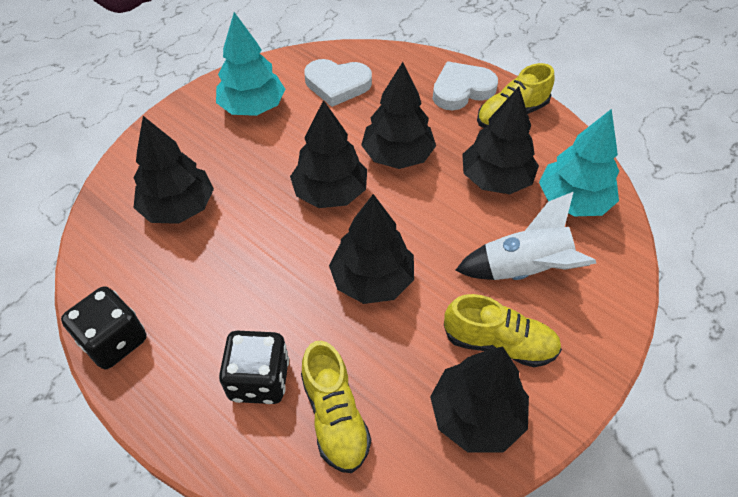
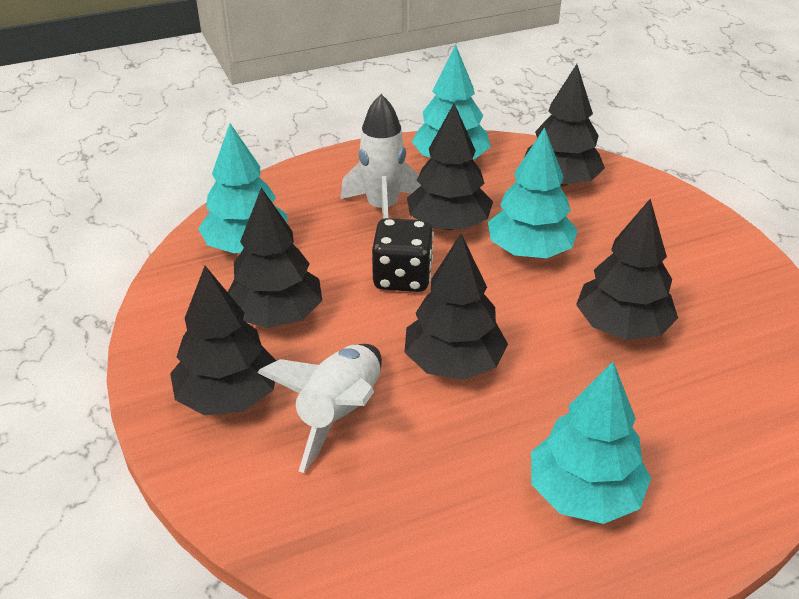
black dice: 2 -> 1
turquoise tree: 2 -> 4
white heart: 2 -> 0
white rocket: 1 -> 2
yellow shoe: 3 -> 0

